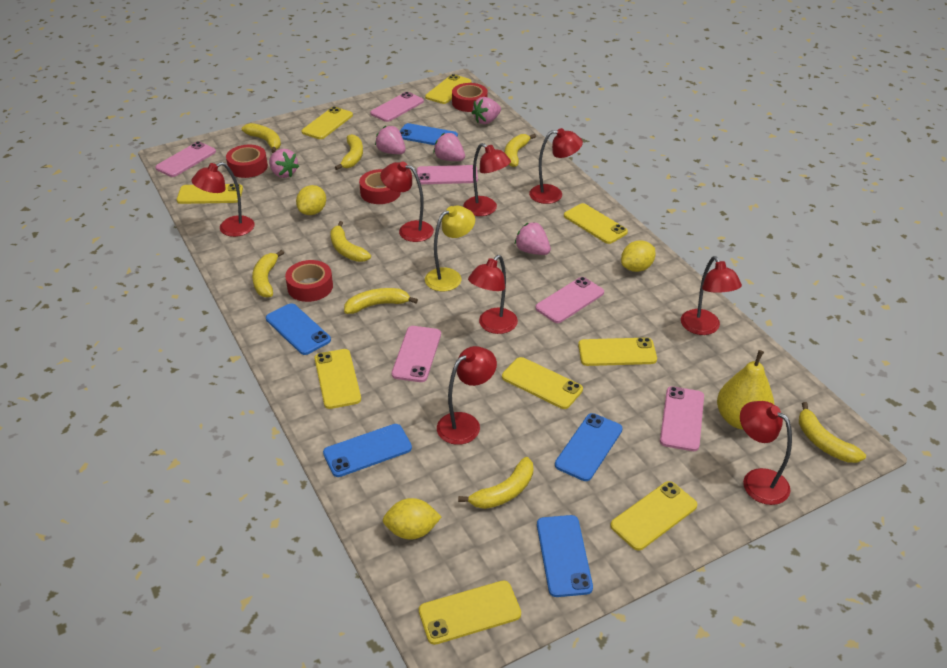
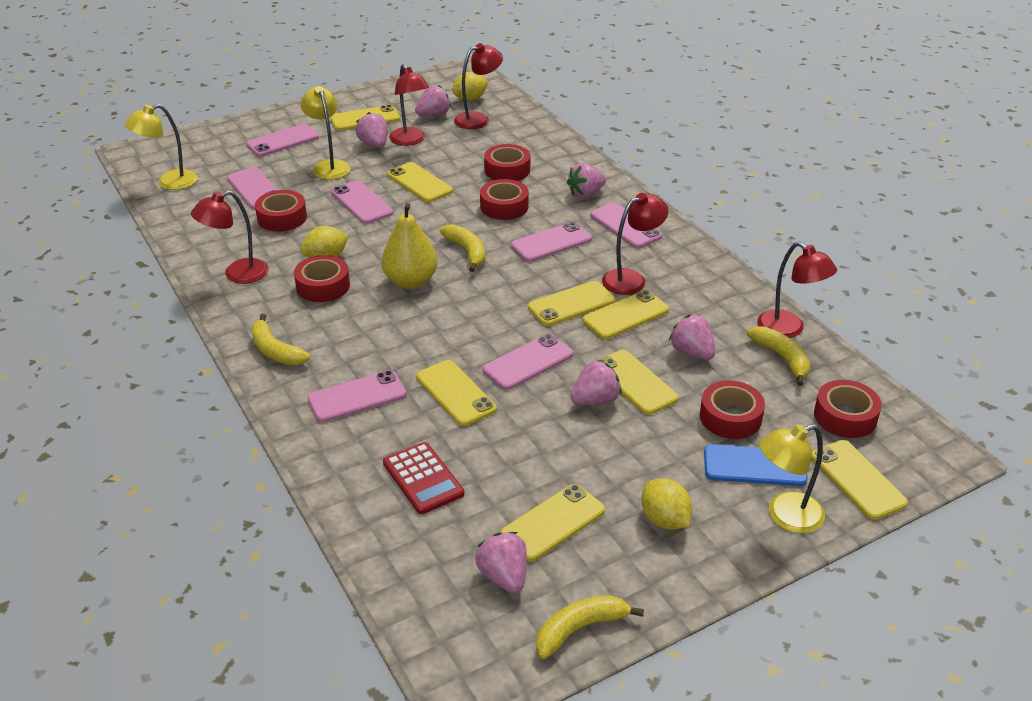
blue phone: 5 -> 1
pink phone: 6 -> 7
pink strawberry: 5 -> 6
red calculator: 0 -> 1
red lamp: 8 -> 5
red tape: 4 -> 6
yellow banana: 8 -> 4
yellow lamp: 1 -> 3
yellow phone: 9 -> 8

